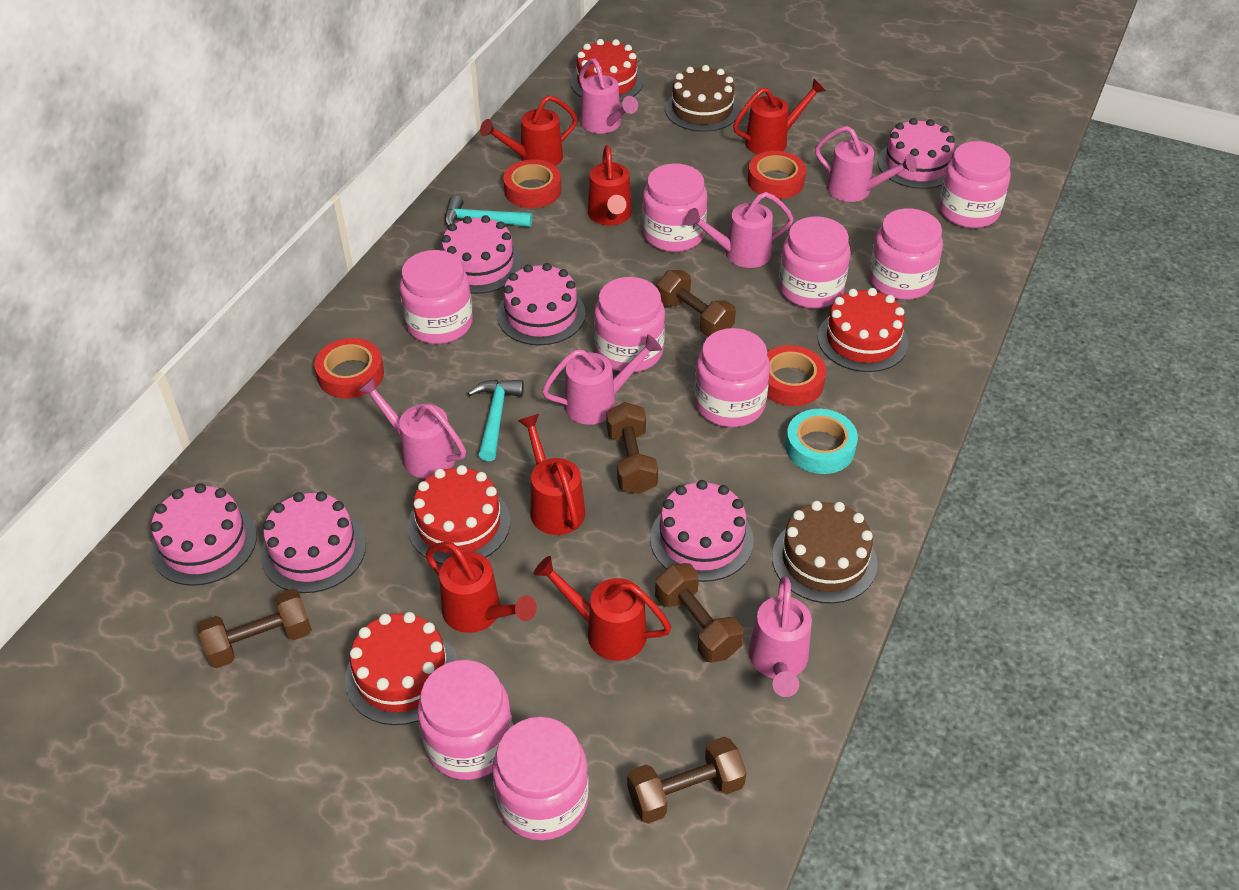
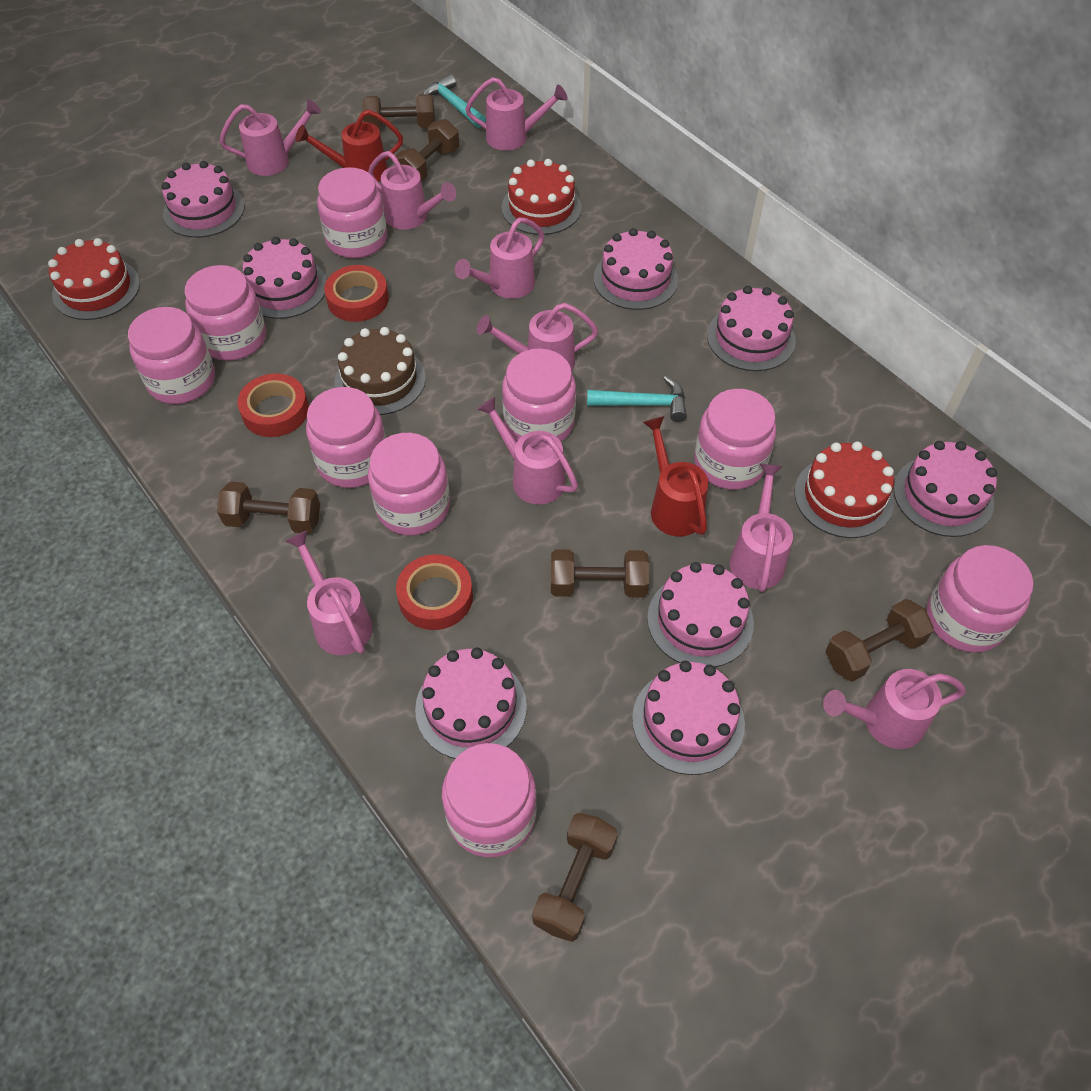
brown cake: 2 -> 1
brown dumbbell: 5 -> 6
pink cake: 6 -> 8
pink watering can: 6 -> 9
red cake: 4 -> 3
red tape: 4 -> 3
red watering can: 6 -> 2
turquoise tape: 1 -> 0

